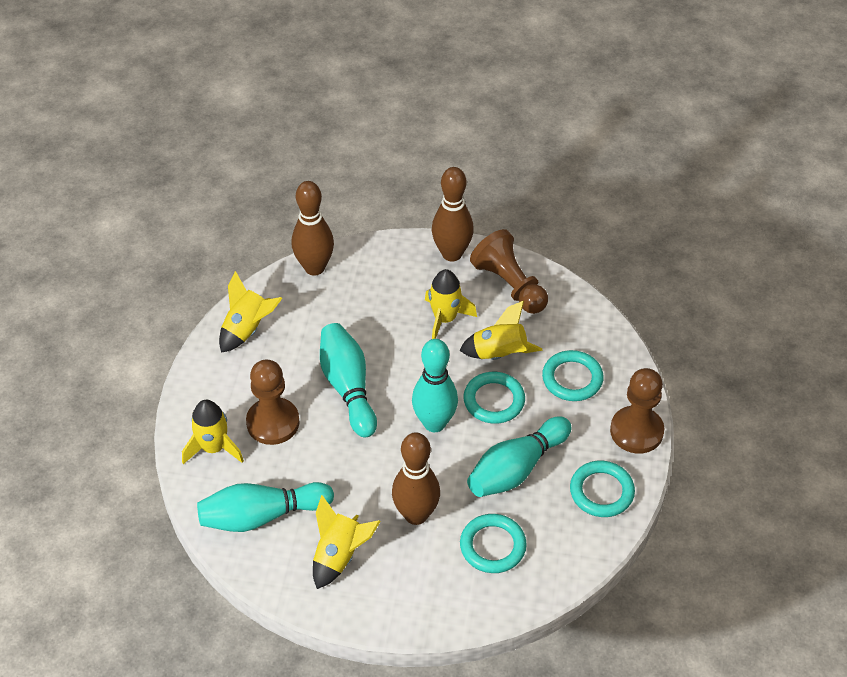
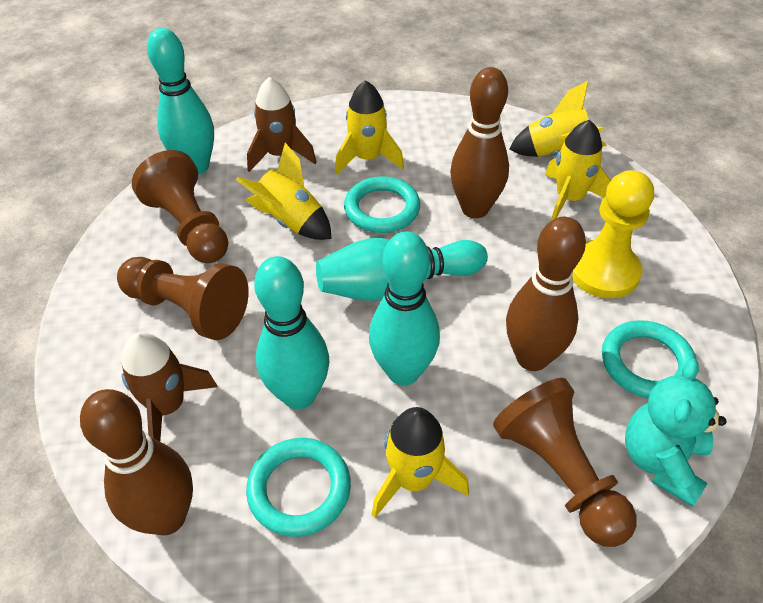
brown rocket: 0 -> 2
turquoise ring: 4 -> 3
turquoise teddy bear: 0 -> 1
yellow pawn: 0 -> 1

